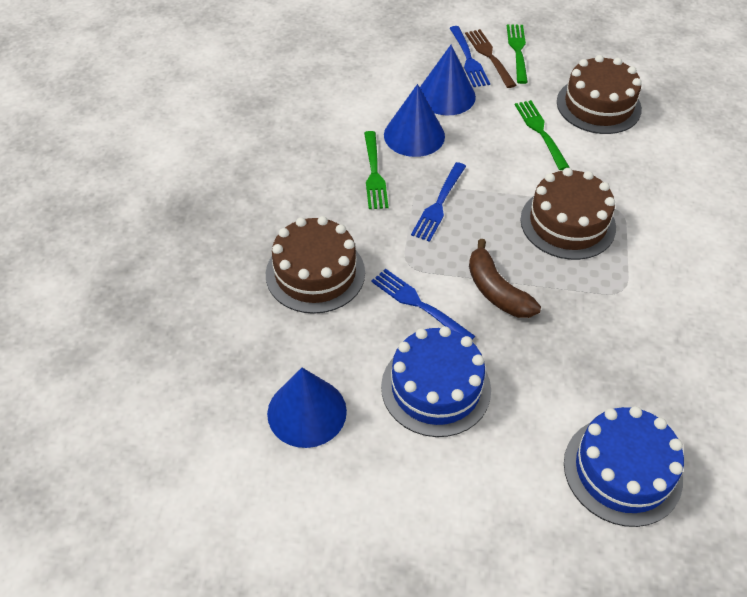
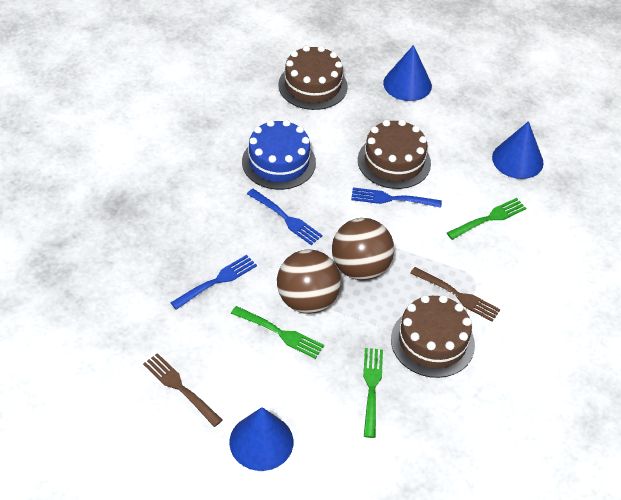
blue cake: 2 -> 1
brown ball: 0 -> 2
brown banana: 1 -> 0
brown fork: 1 -> 2

